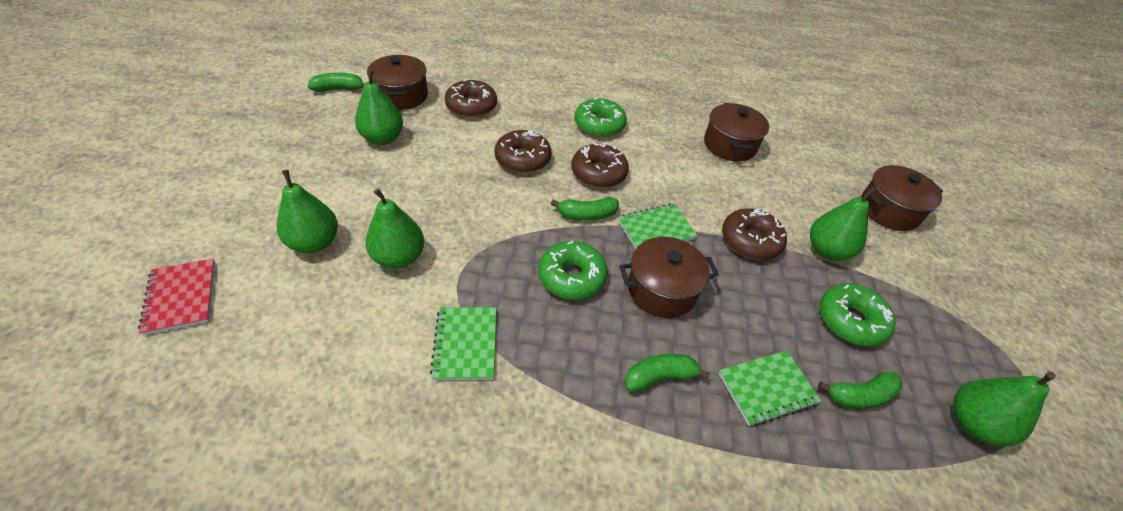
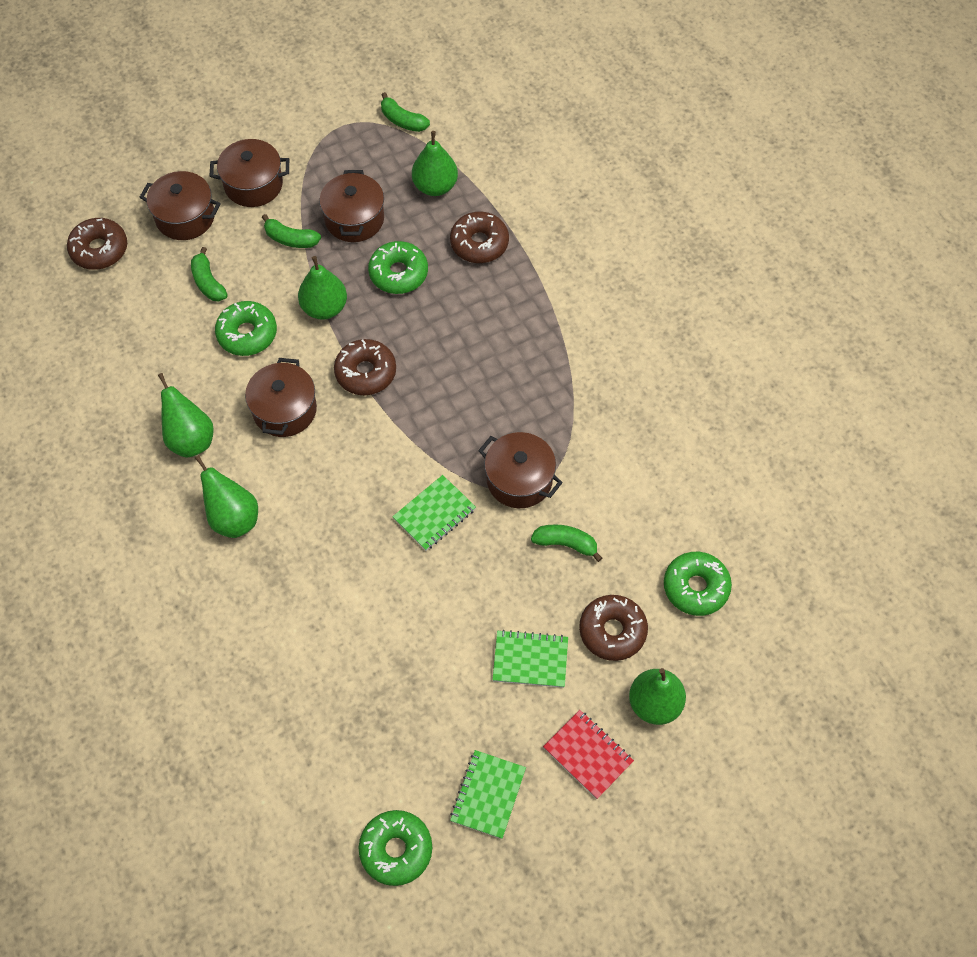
brown pot: 4 -> 5
green donut: 3 -> 4

